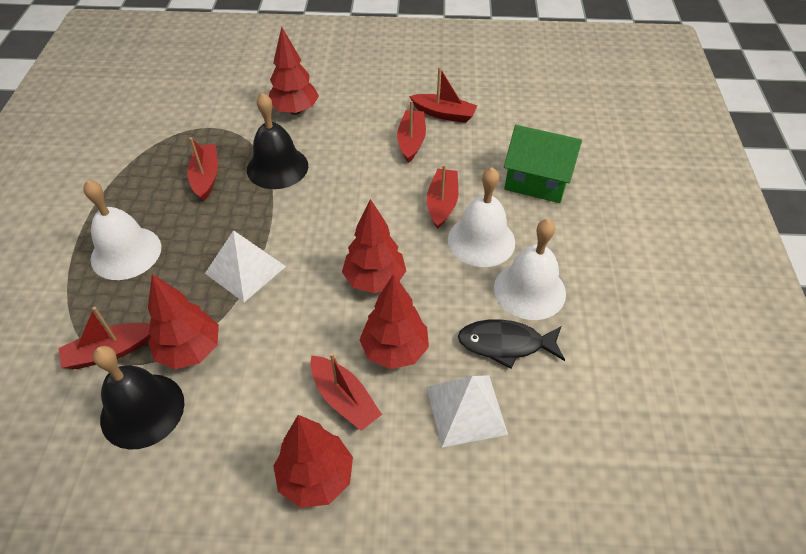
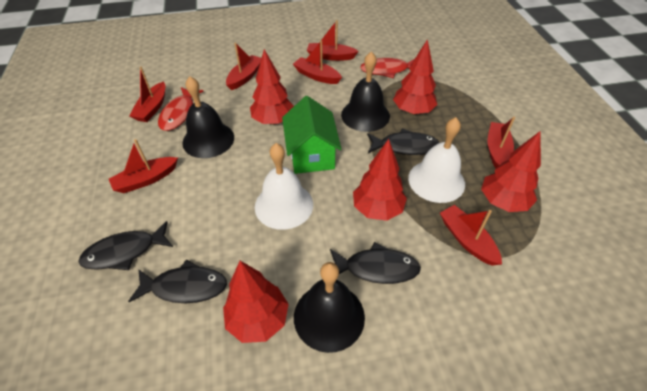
black bell: 2 -> 3
black fish: 1 -> 4
red boat: 6 -> 7
red fish: 0 -> 2
white bell: 3 -> 2
white pyramid: 2 -> 0

